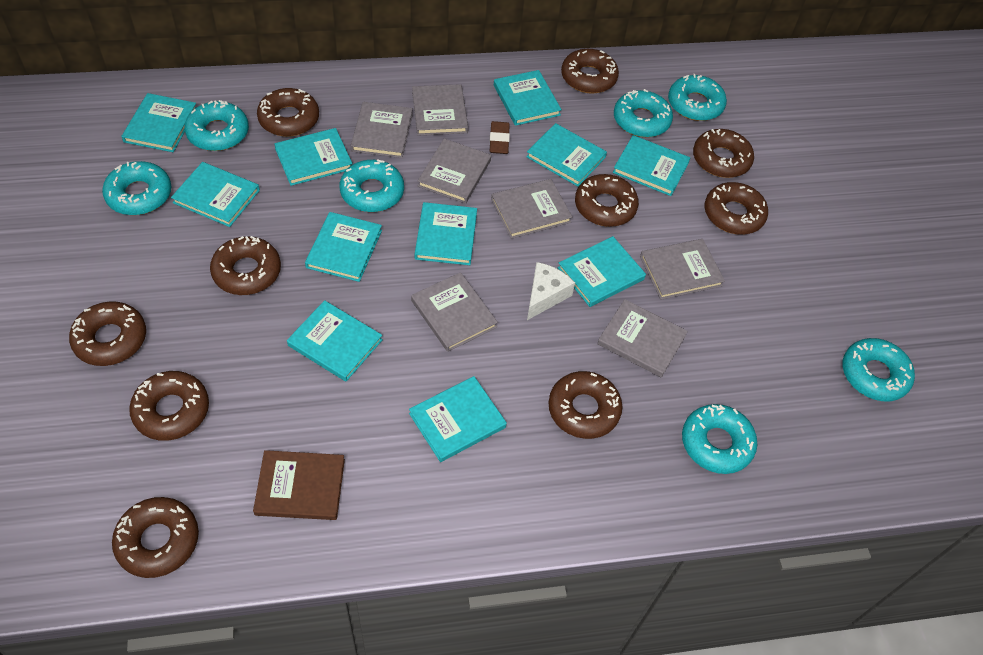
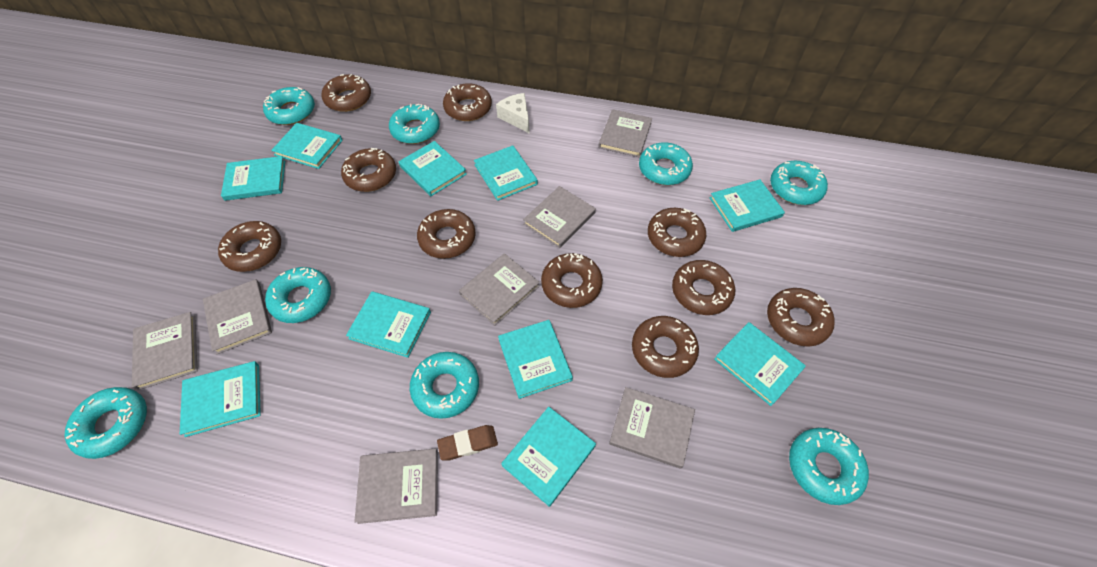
brown book: 1 -> 0
turquoise book: 11 -> 10
turquoise donut: 7 -> 8

